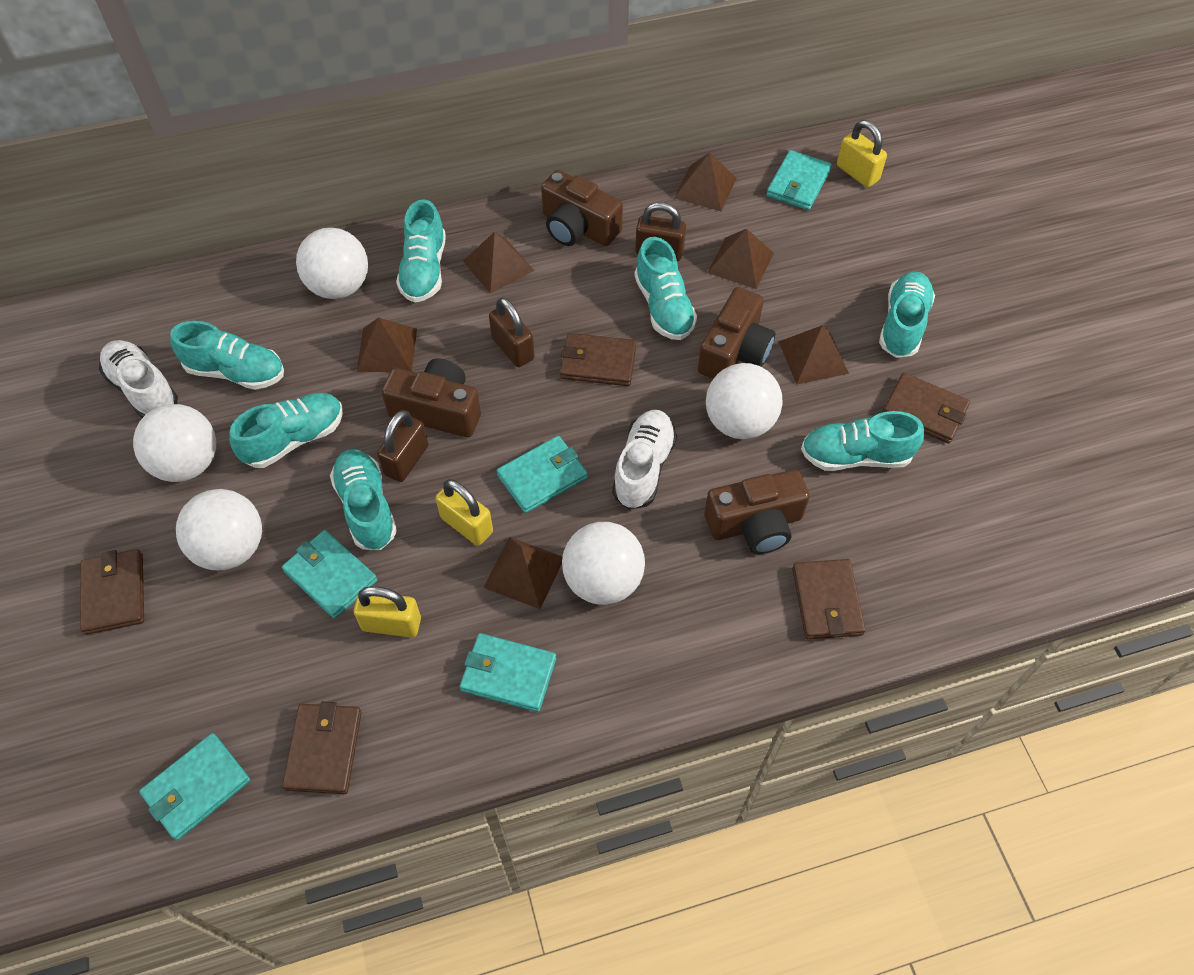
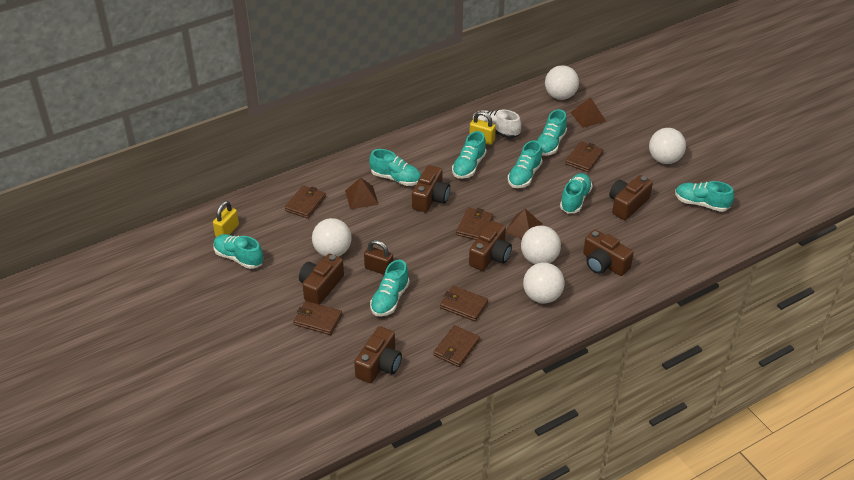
brown camera: 4 -> 6
brown padlock: 3 -> 1
brown pyramid: 6 -> 3
brown wallet: 5 -> 6
turquoise shoe: 7 -> 8
turquoise wallet: 5 -> 0
white shoe: 2 -> 1
yellow padlock: 3 -> 2

